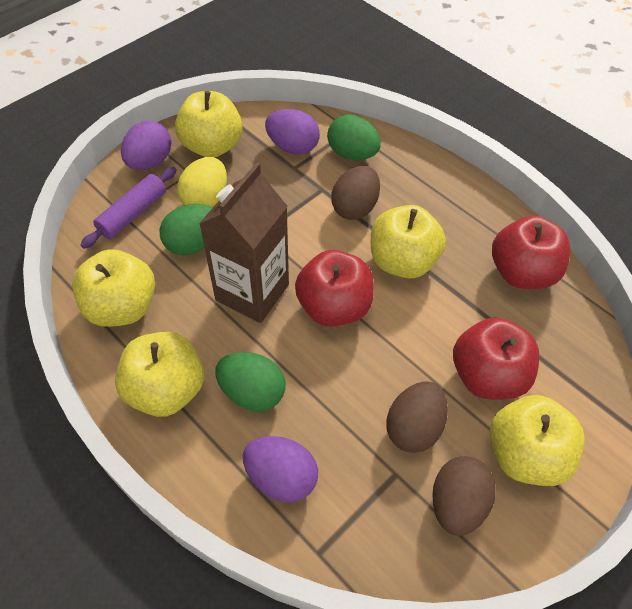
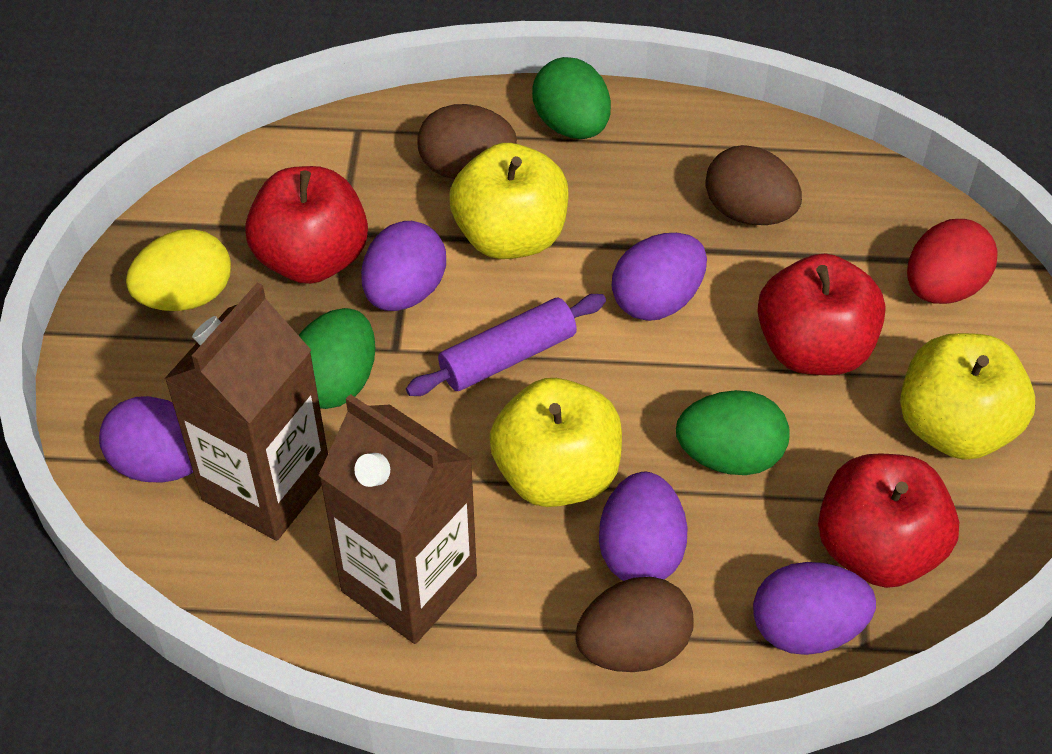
brown carton: 1 -> 2
purple egg: 3 -> 5
red egg: 0 -> 1
yellow apple: 5 -> 3

